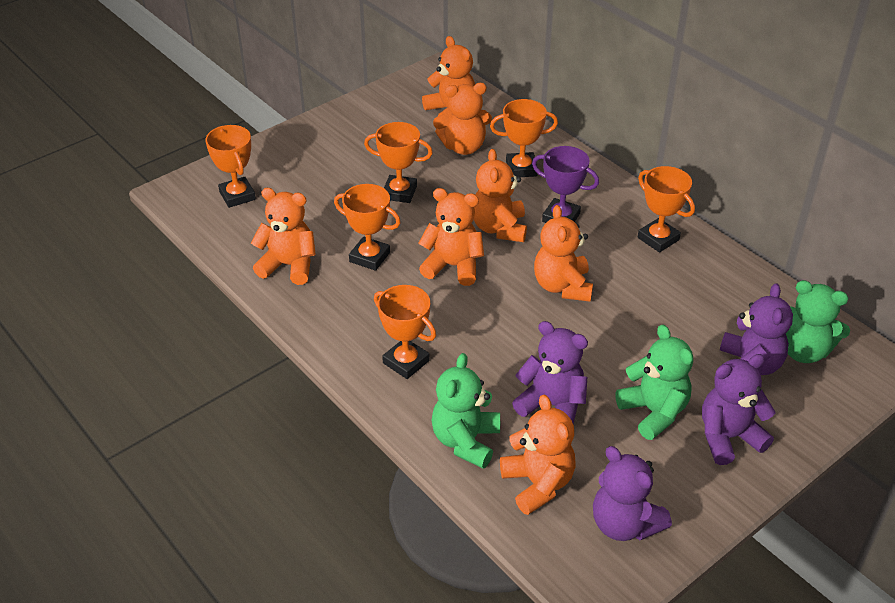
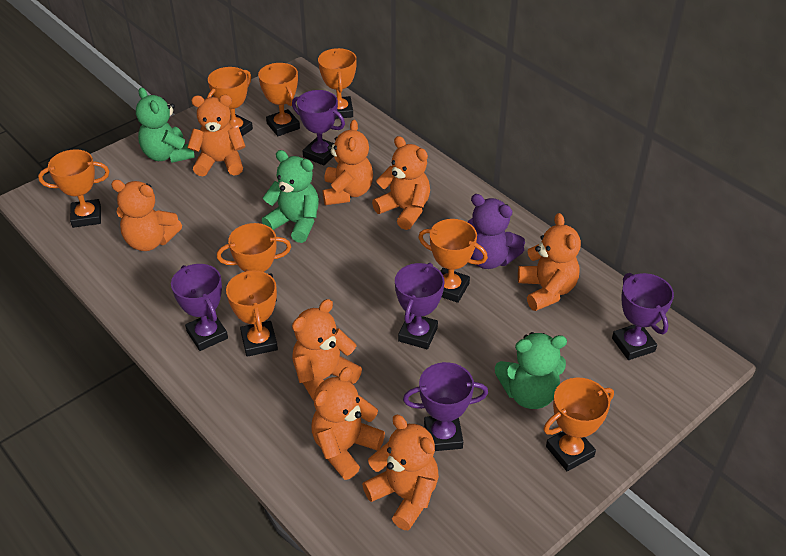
orange teddy bear: 7 -> 8
orange trophy: 6 -> 8
purple teddy bear: 4 -> 1
purple trophy: 1 -> 5

